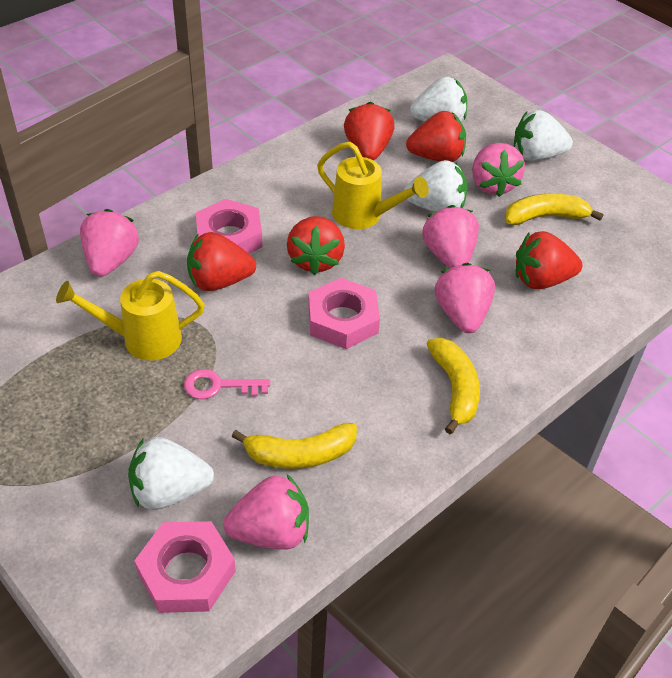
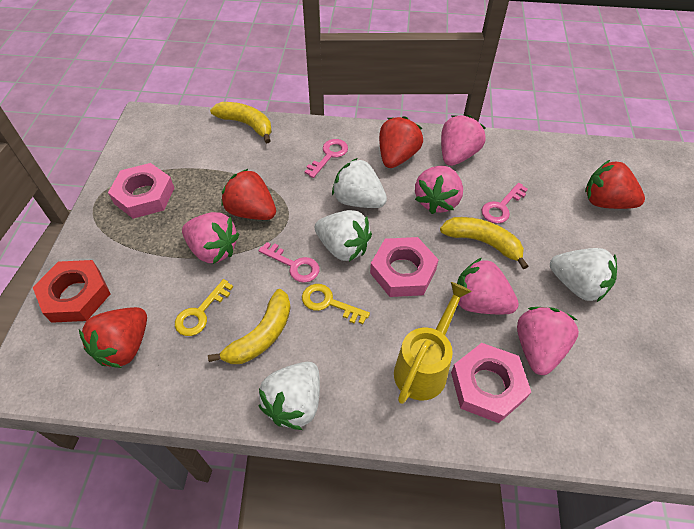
pink key: 1 -> 3
red nut: 0 -> 1
red strawberry: 5 -> 4
yellow key: 0 -> 2
yellow watering can: 2 -> 1

